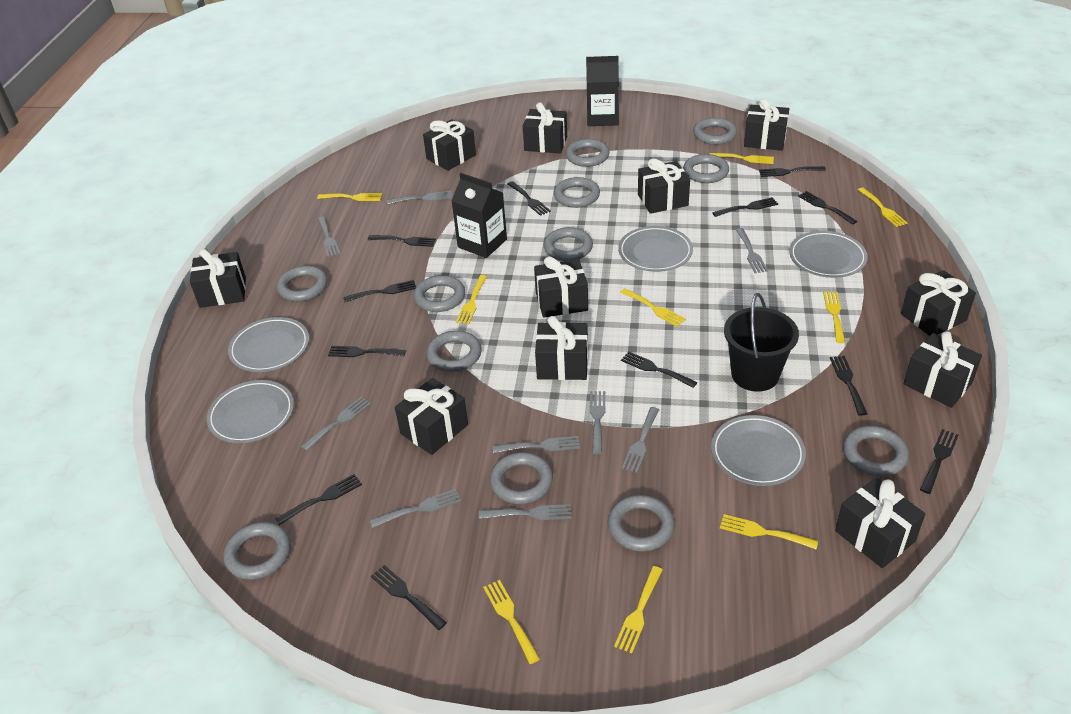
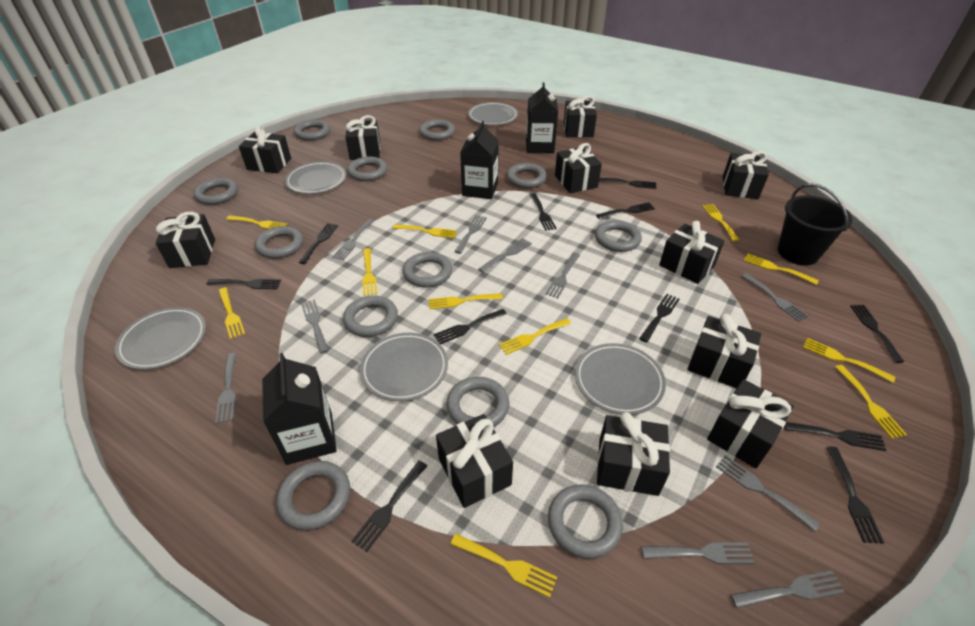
black carton: 2 -> 3
black fork: 12 -> 11
grey fork: 9 -> 10
yellow fork: 9 -> 11

